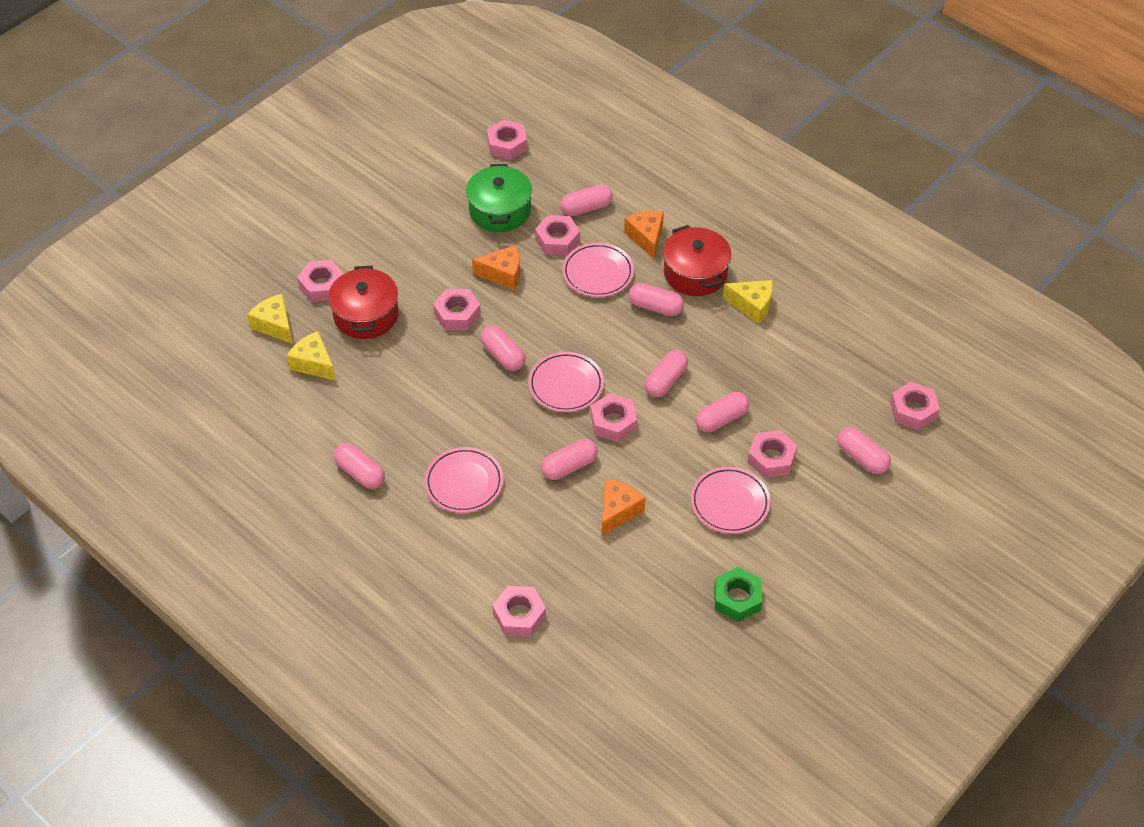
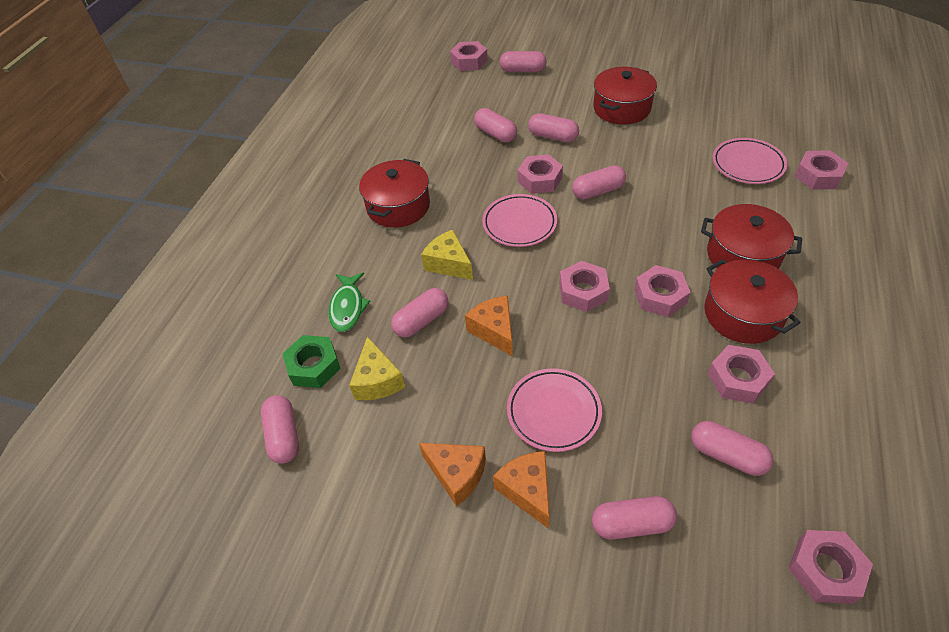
green fish: 0 -> 1
green pot: 1 -> 0
pink nut: 8 -> 7
pink plate: 4 -> 3
red pot: 2 -> 4
yellow cheese: 3 -> 2

